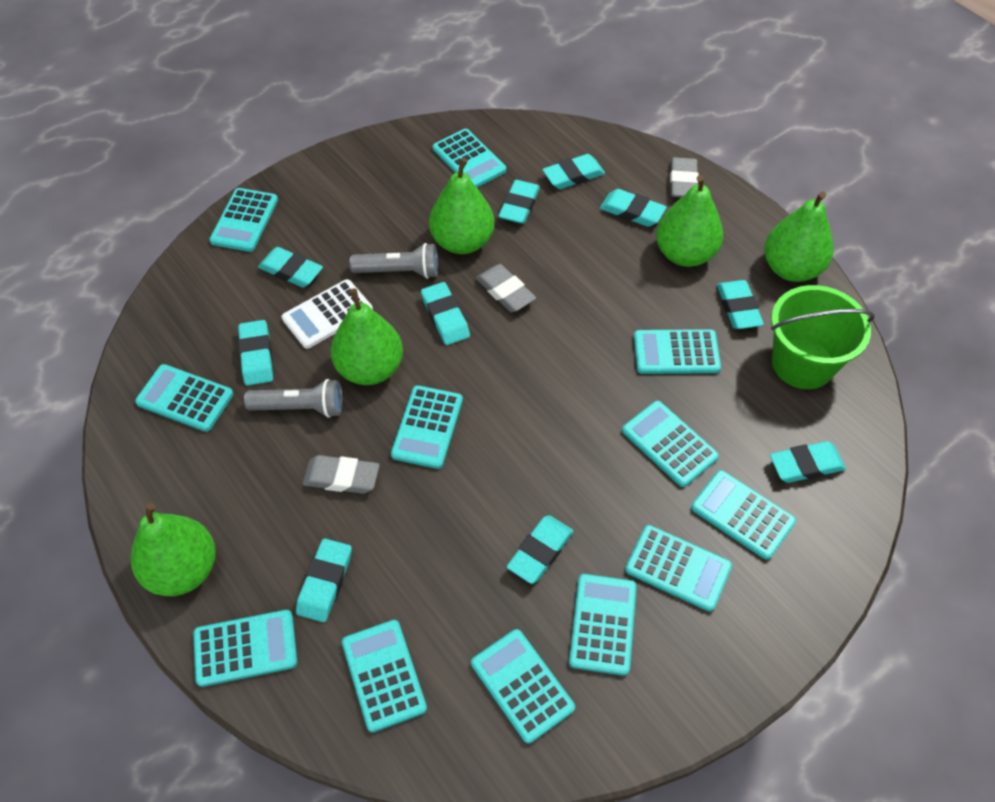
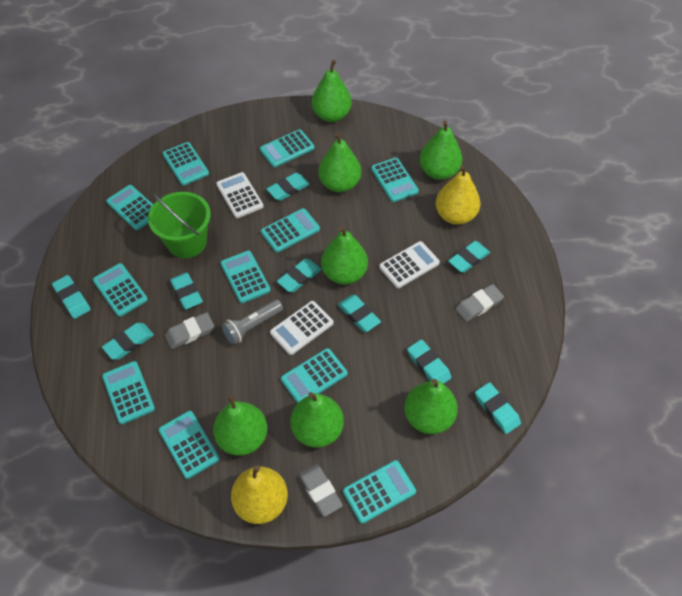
green pear: 5 -> 7
grey flashlight: 2 -> 1
turquoise calculator: 12 -> 11
turquoise eraser: 10 -> 9
white calculator: 1 -> 3
yellow pear: 0 -> 2

